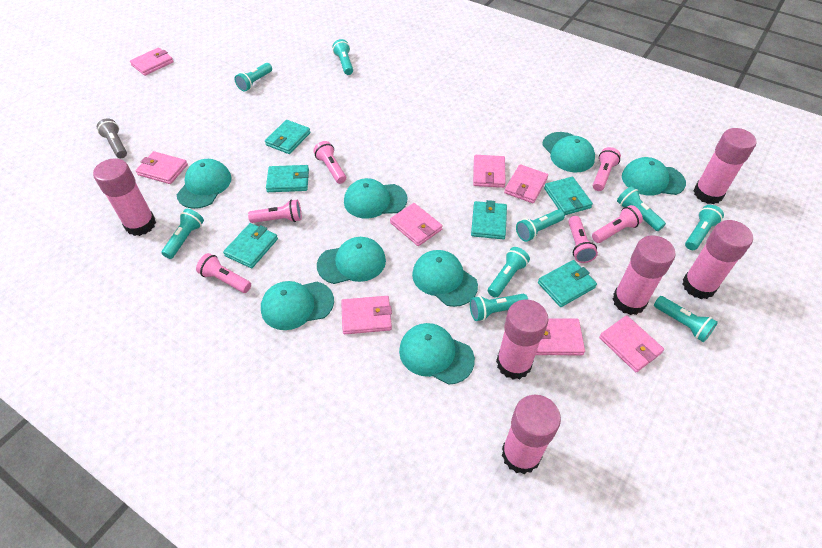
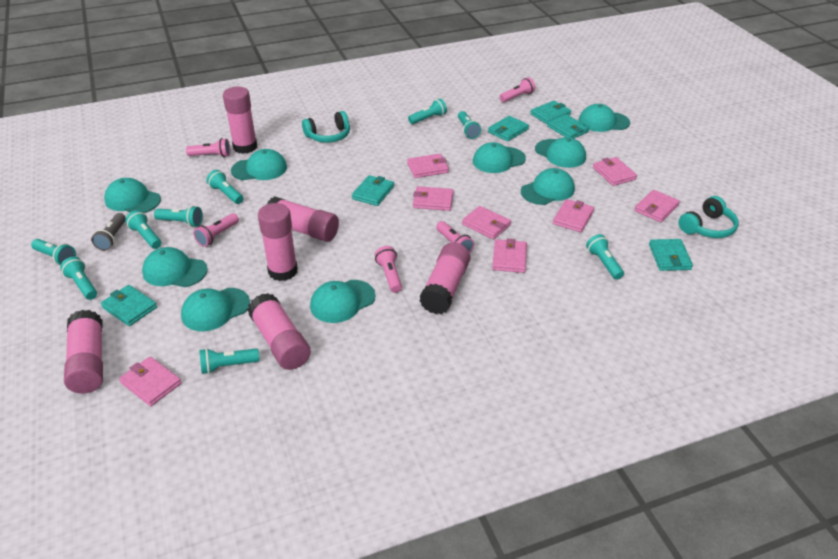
pink flashlight: 6 -> 5
turquoise cap: 8 -> 9
turquoise headphones: 0 -> 2

